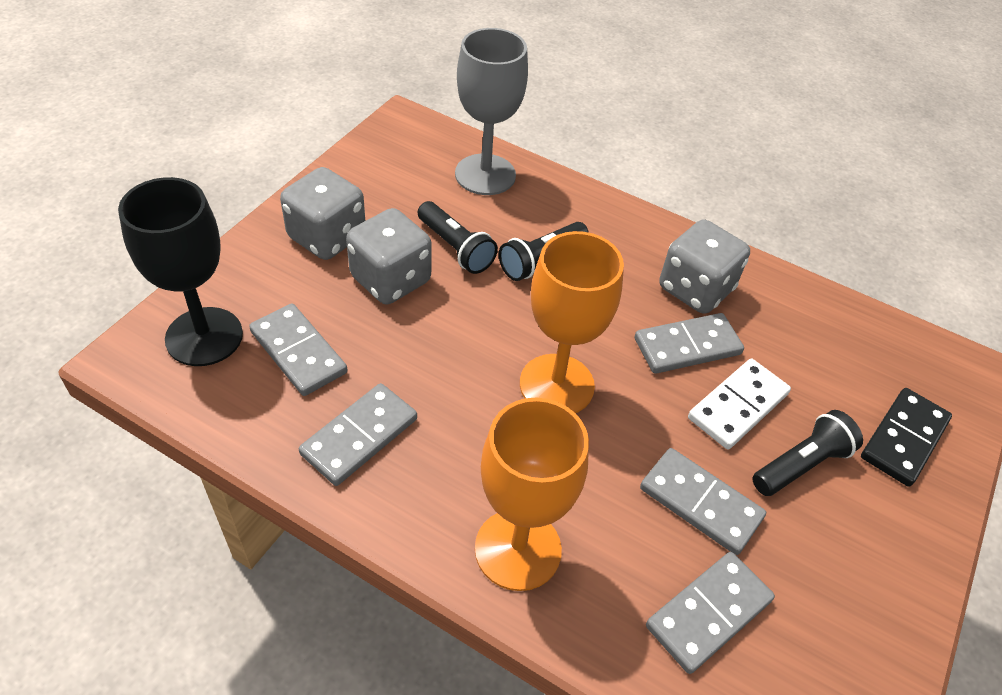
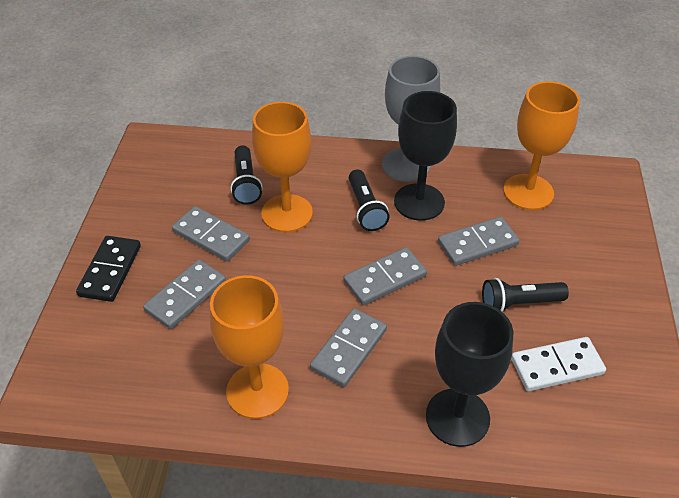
black goblet: 1 -> 2
grey dice: 3 -> 0
orange goblet: 2 -> 3

